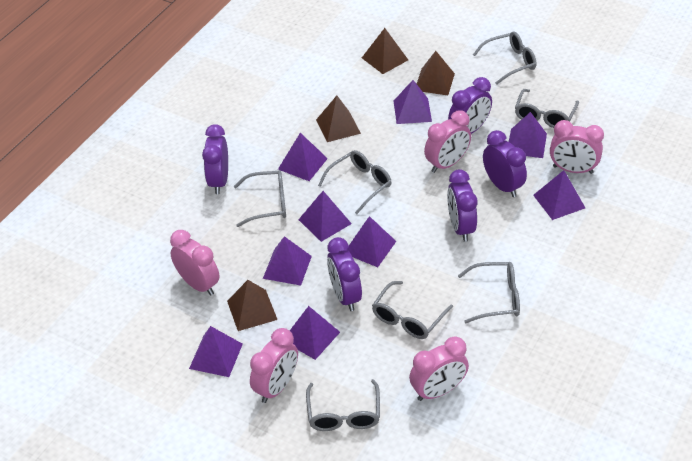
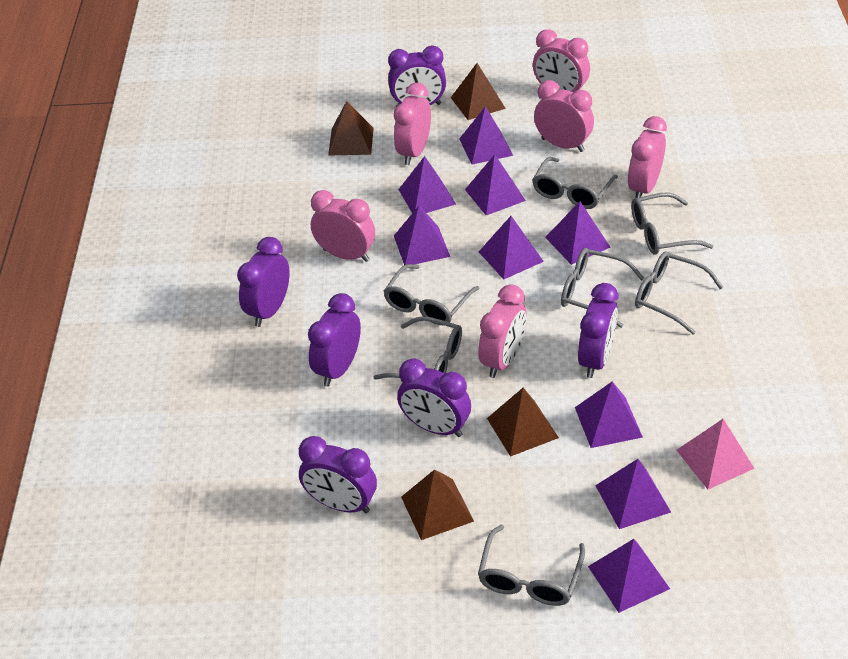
pink clock: 5 -> 6
pink pyramid: 0 -> 1
purple clock: 5 -> 6

